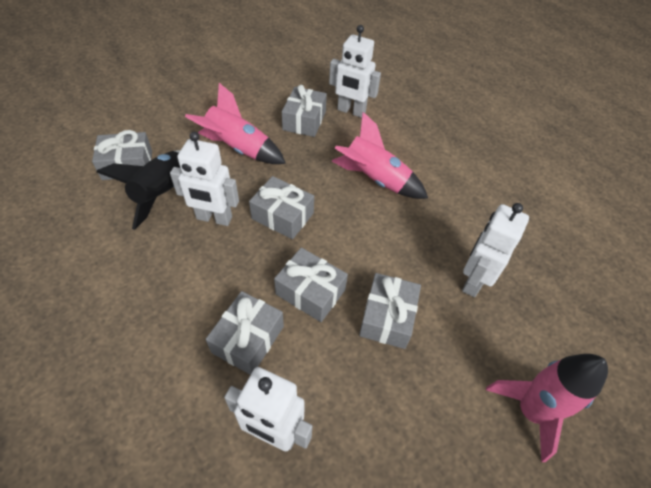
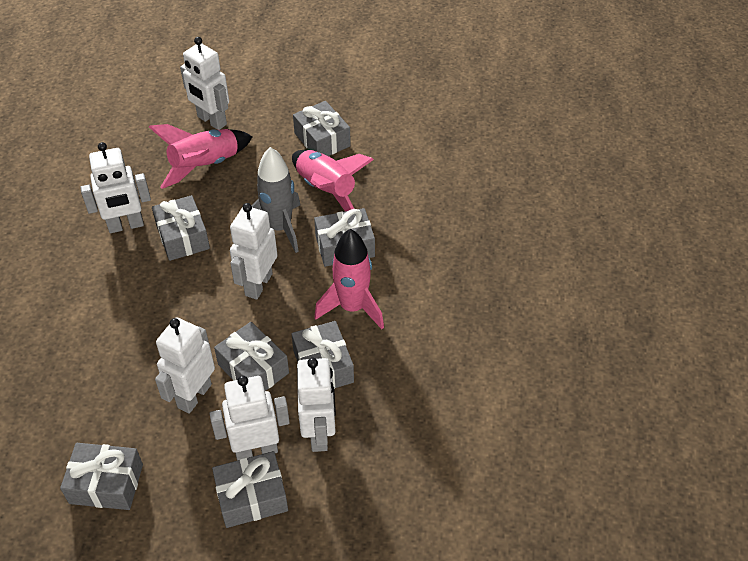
black rocket: 1 -> 0
grey gift: 6 -> 7
grey rocket: 0 -> 1
white robot: 4 -> 6

